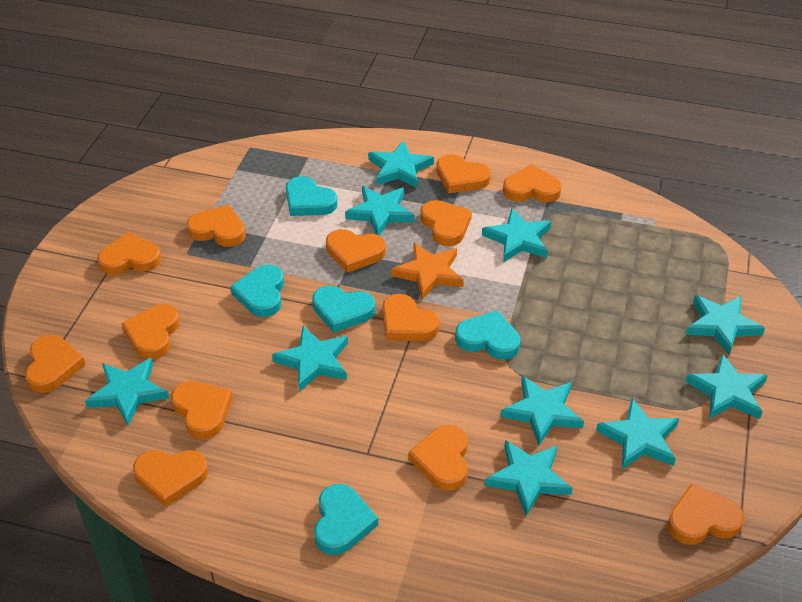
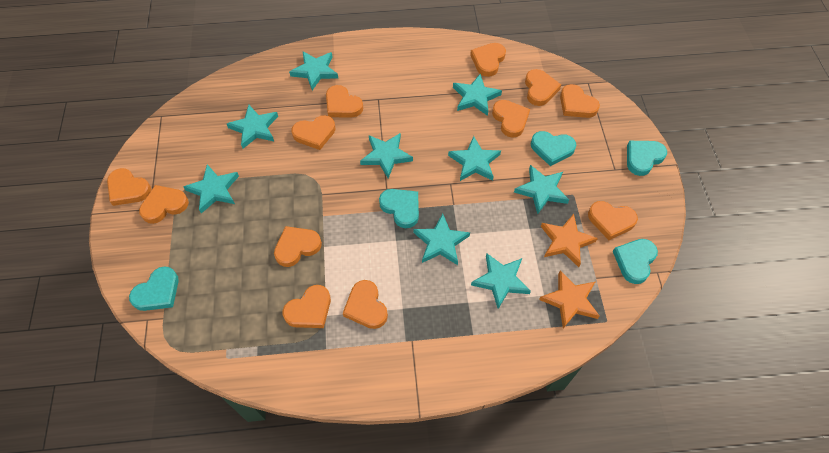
orange heart: 13 -> 12
orange star: 1 -> 2
turquoise star: 10 -> 9

